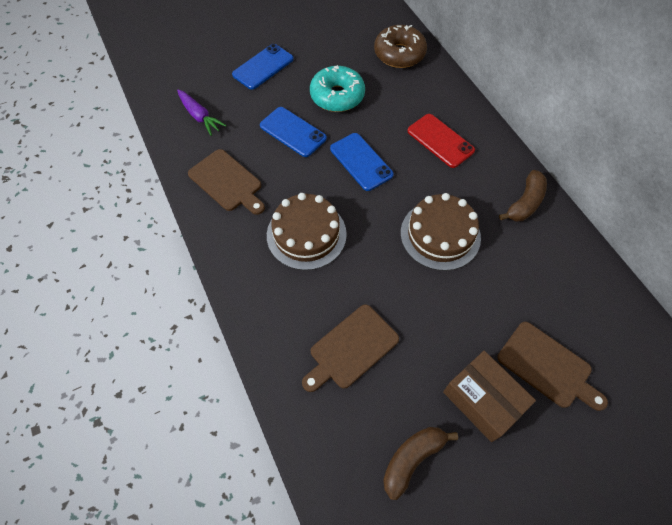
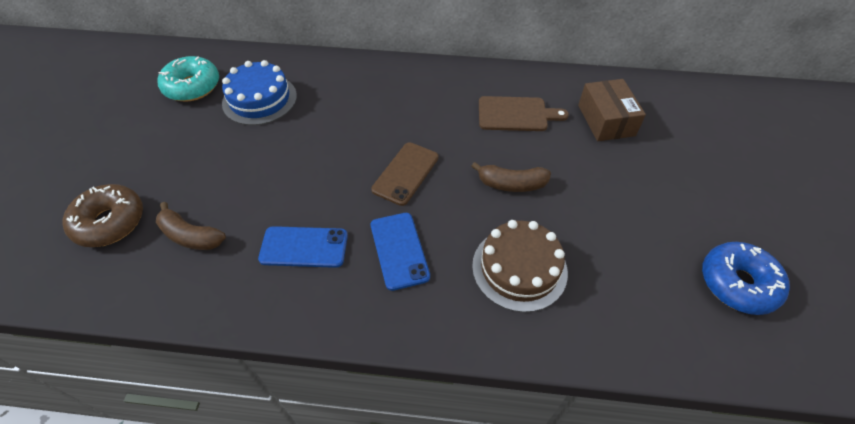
blue cake: 0 -> 1
blue donut: 0 -> 1
blue phone: 3 -> 2
brown cake: 2 -> 1
brown cutting board: 3 -> 1
brown phone: 0 -> 1
purple carrot: 1 -> 0
red phone: 1 -> 0

